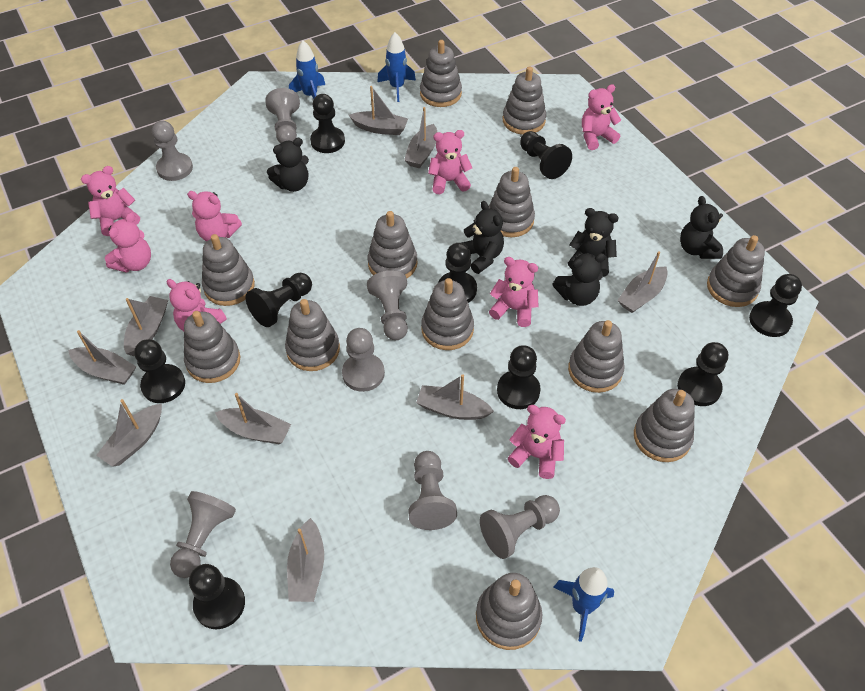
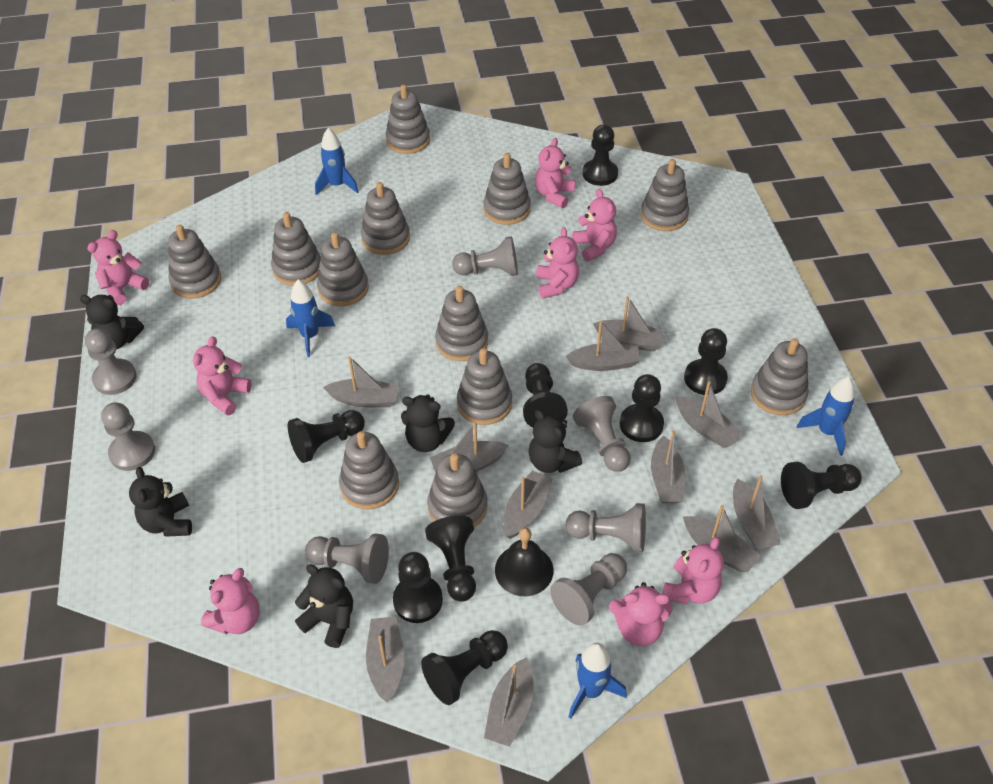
black bell: 0 -> 1
blue rocket: 3 -> 4
grey boat: 9 -> 11

